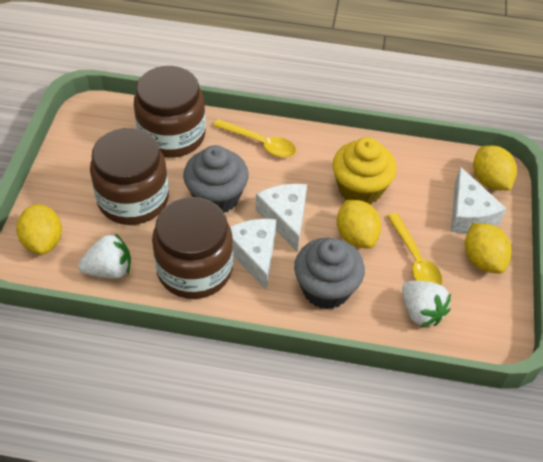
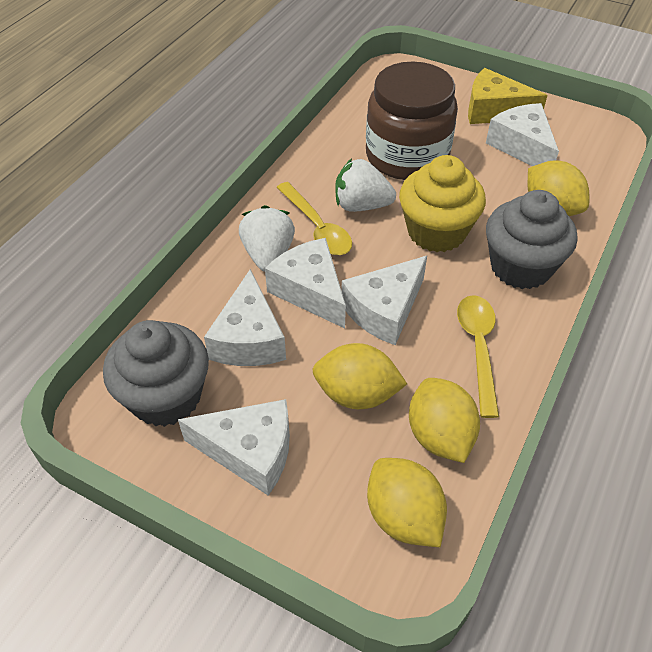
brown jar: 3 -> 1
white cheese: 3 -> 5
yellow cheese: 0 -> 1

